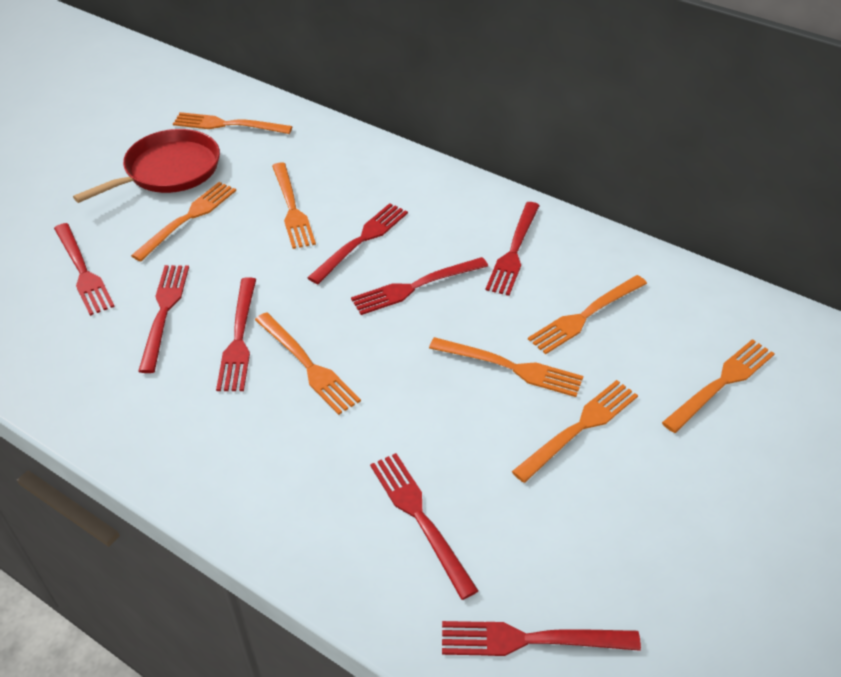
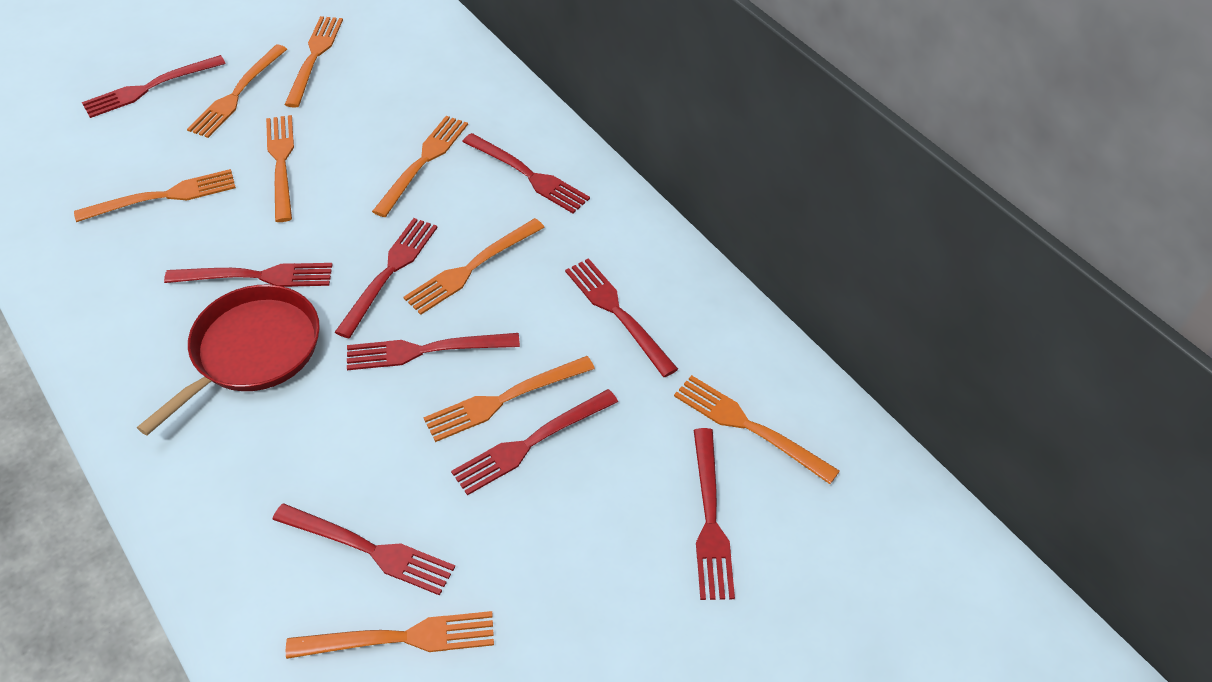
orange fork: 8 -> 9
red fork: 8 -> 9

